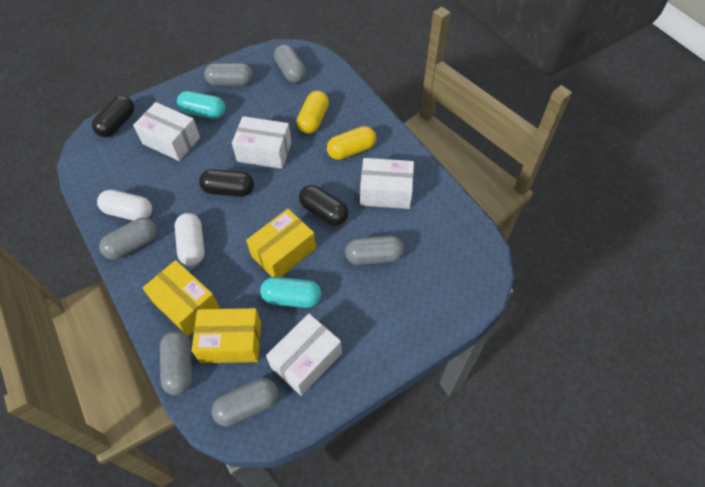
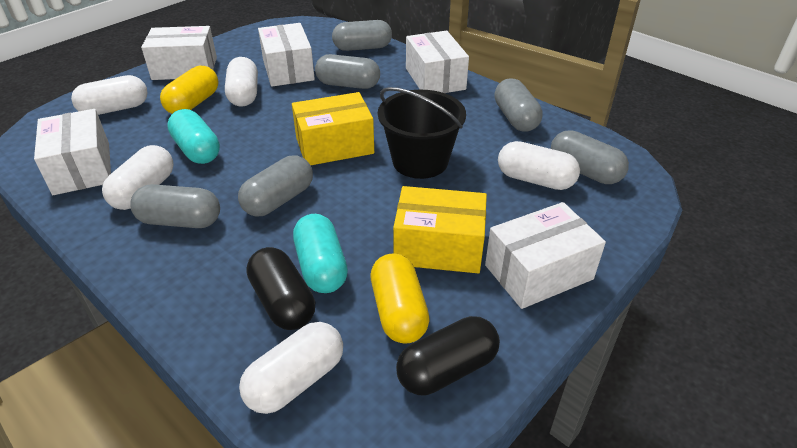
black bucket: 0 -> 1
black capsule: 3 -> 2
white box: 4 -> 5
white capsule: 2 -> 5
yellow box: 3 -> 2

